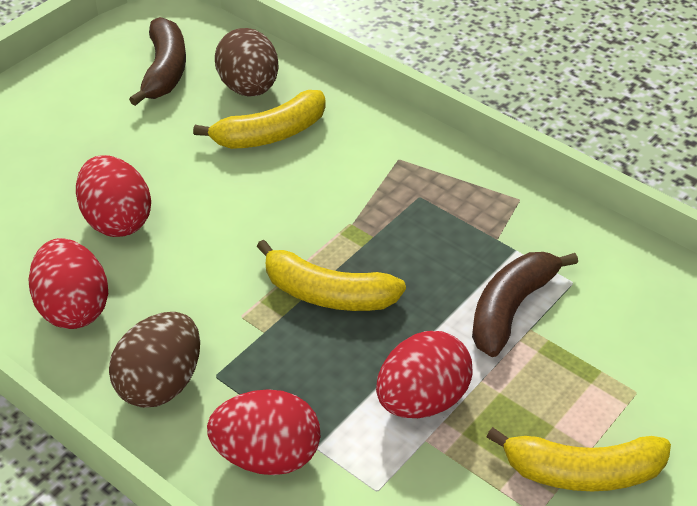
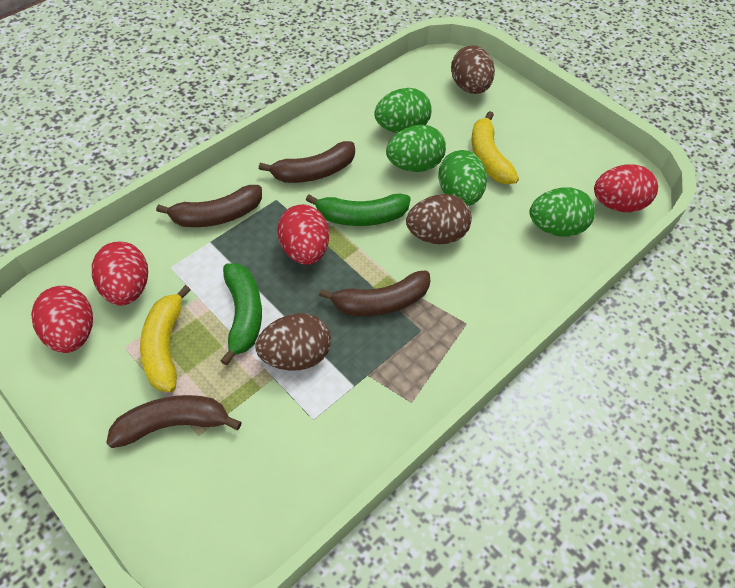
brown banana: 2 -> 4
brown egg: 2 -> 3
green banana: 0 -> 2
green egg: 0 -> 4
yellow banana: 3 -> 2

